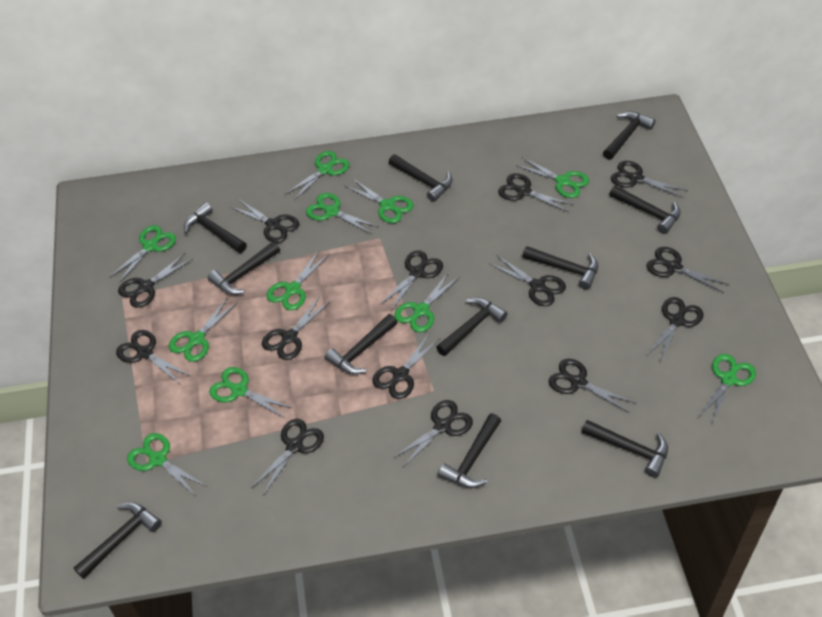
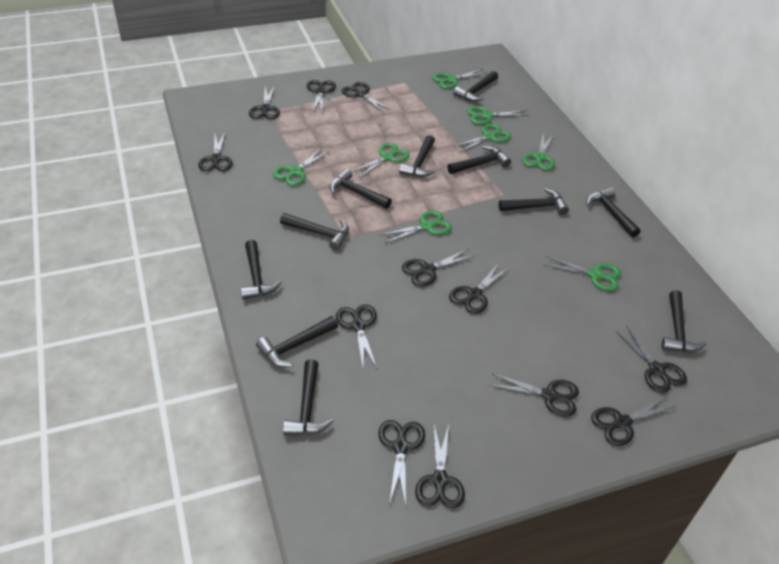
black scissors: 14 -> 12
green scissors: 11 -> 8

